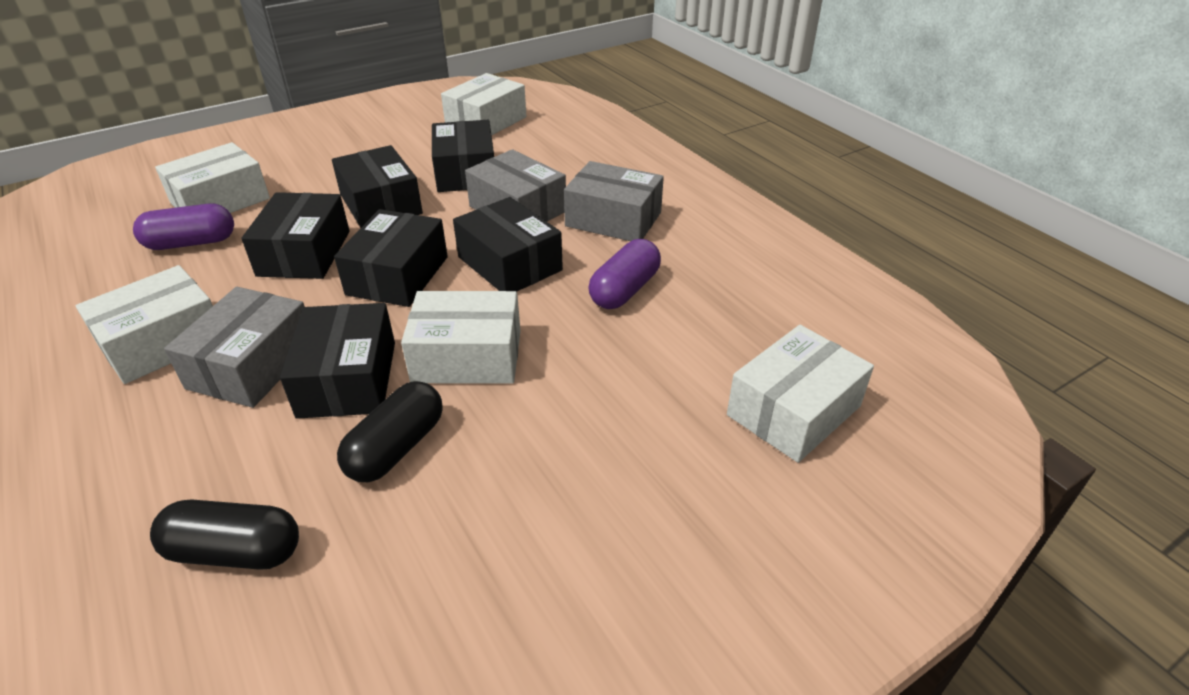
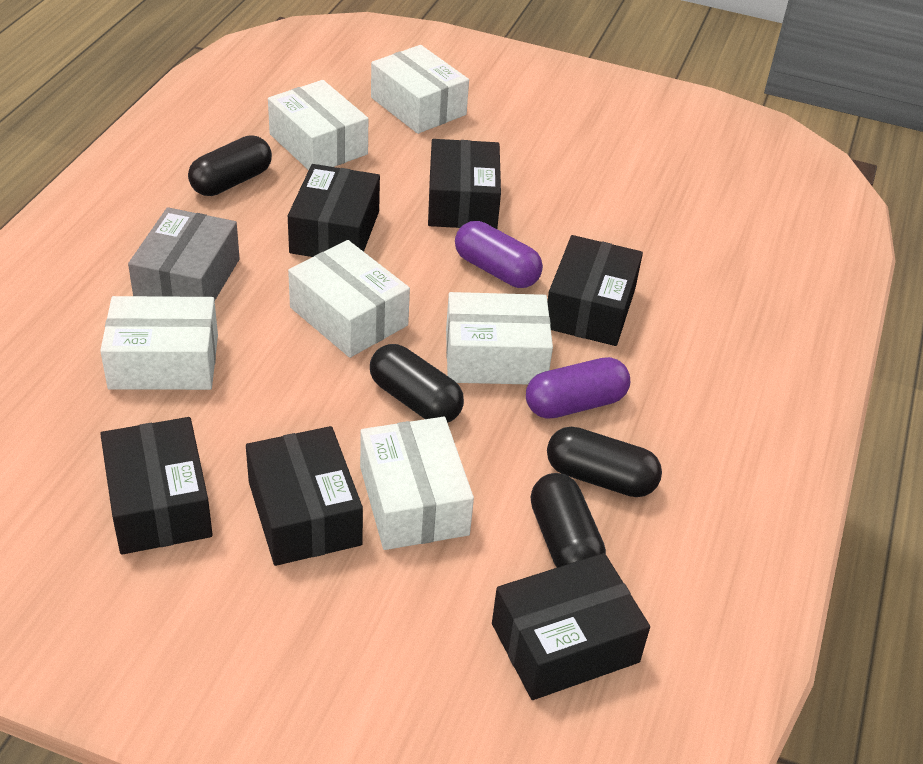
black capsule: 2 -> 4
grey box: 3 -> 1
white box: 5 -> 6

